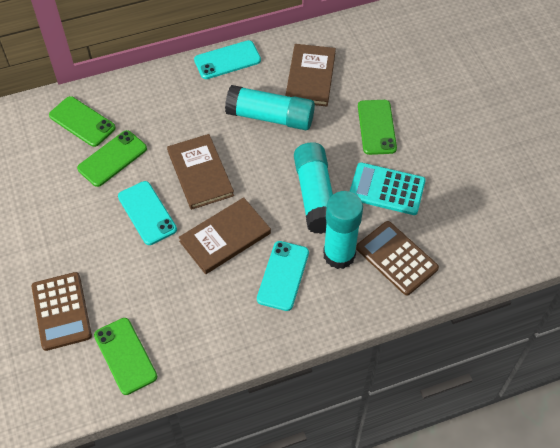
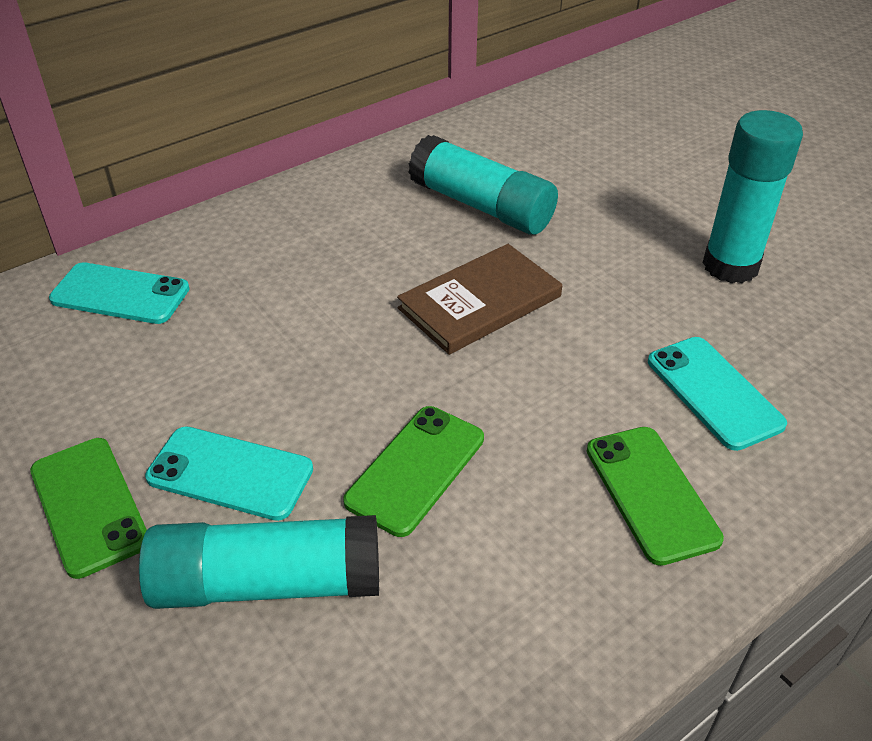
brown book: 3 -> 1
brown calculator: 2 -> 0
green phone: 4 -> 3
turquoise calculator: 1 -> 0

